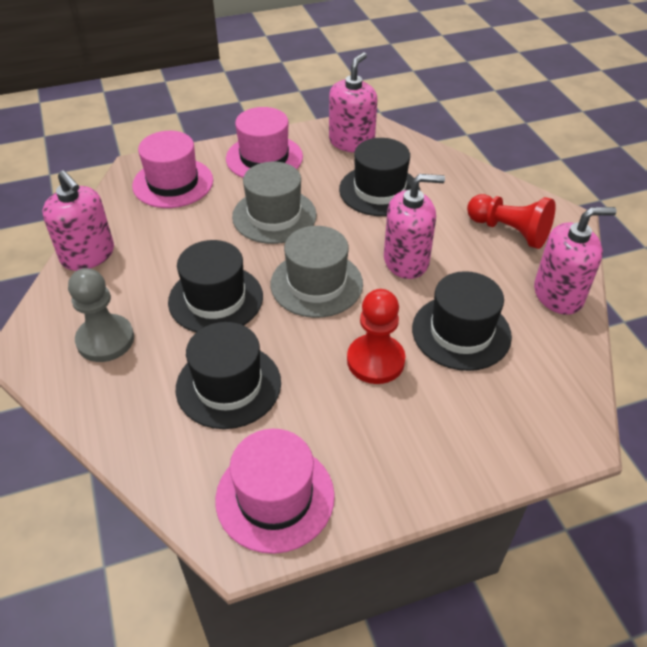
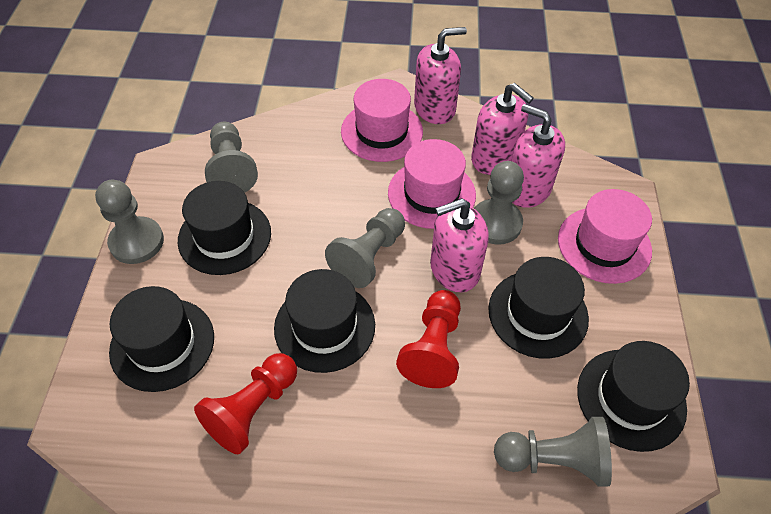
black hat: 4 -> 5
grey hat: 2 -> 0
grey pawn: 1 -> 5

